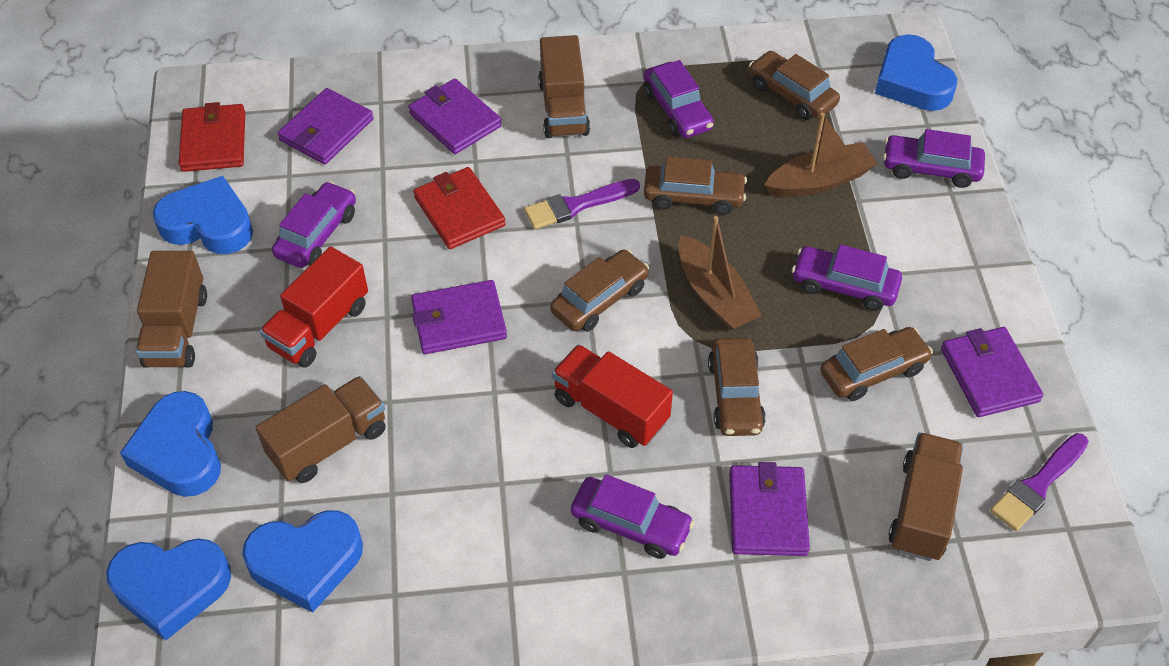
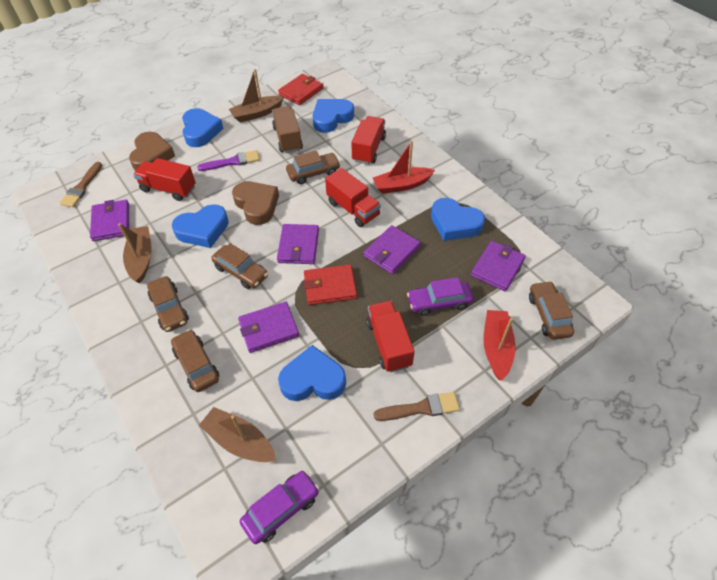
brown boat: 2 -> 3
brown brush: 0 -> 2
brown heart: 0 -> 2
brown truck: 4 -> 1
purple brush: 2 -> 1
purple car: 5 -> 2
red boat: 0 -> 2
red truck: 2 -> 4

